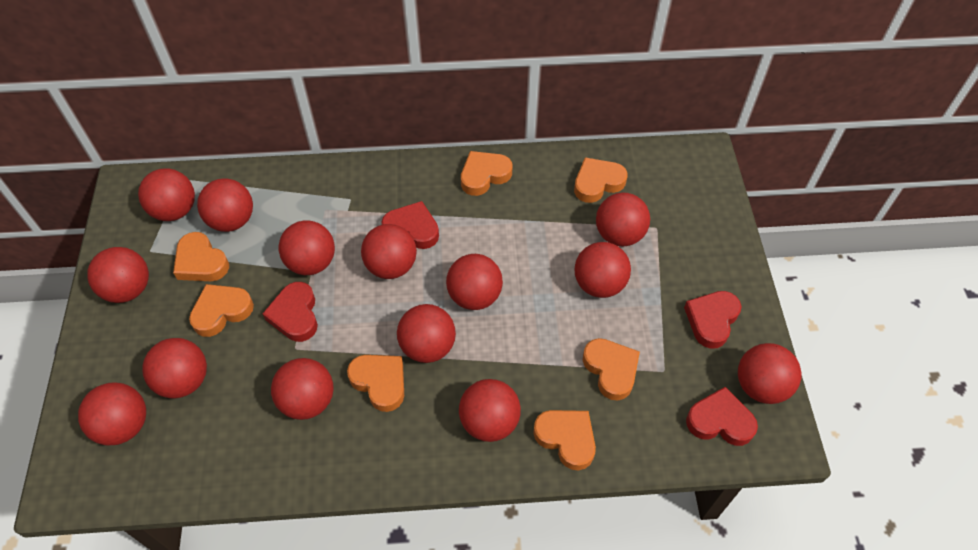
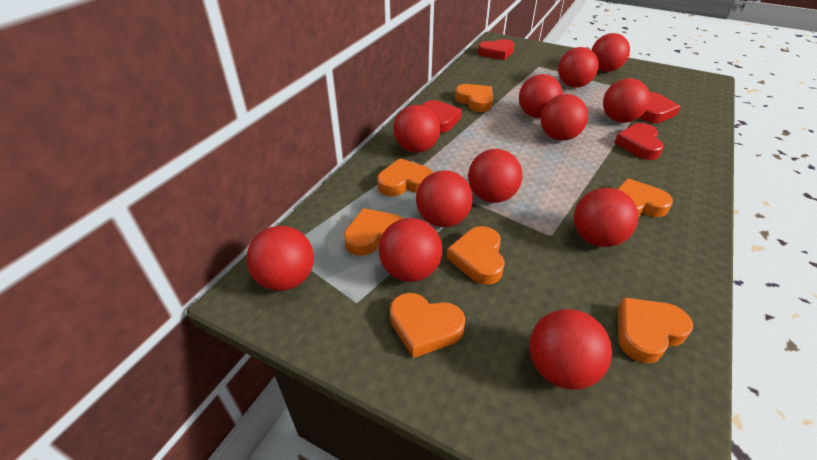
red ball: 14 -> 12

